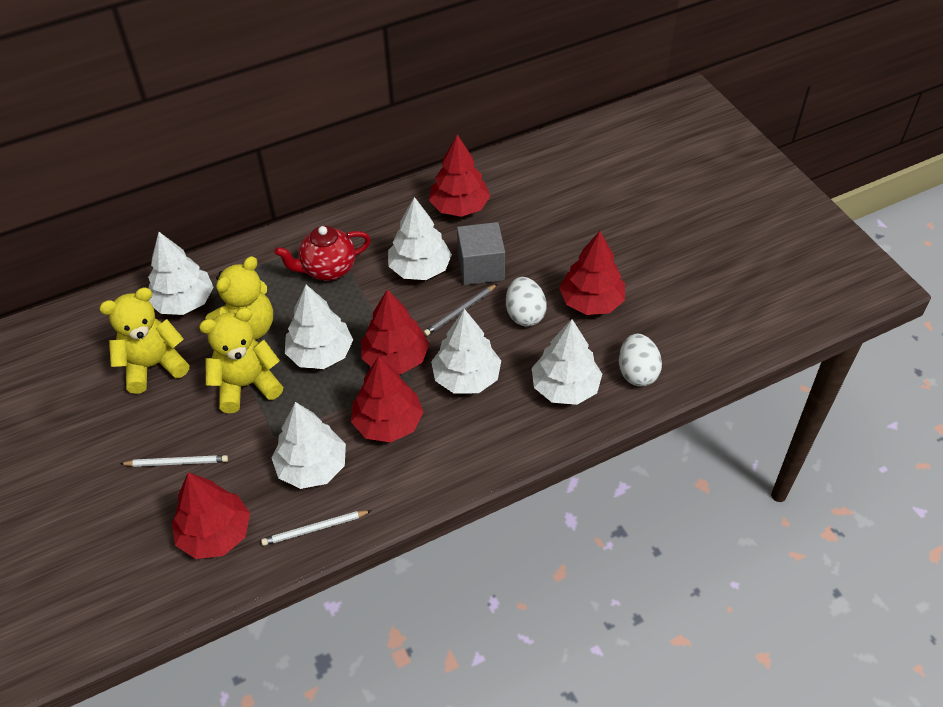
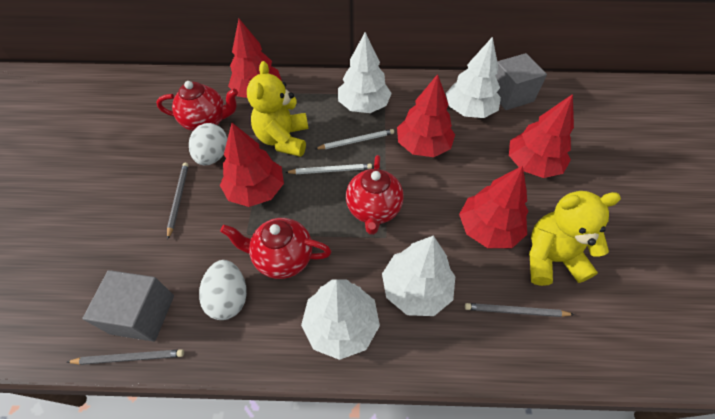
grey cube: 1 -> 2
grey pencil: 1 -> 3
red teapot: 1 -> 3
white tree: 6 -> 4
yellow teddy bear: 3 -> 2

